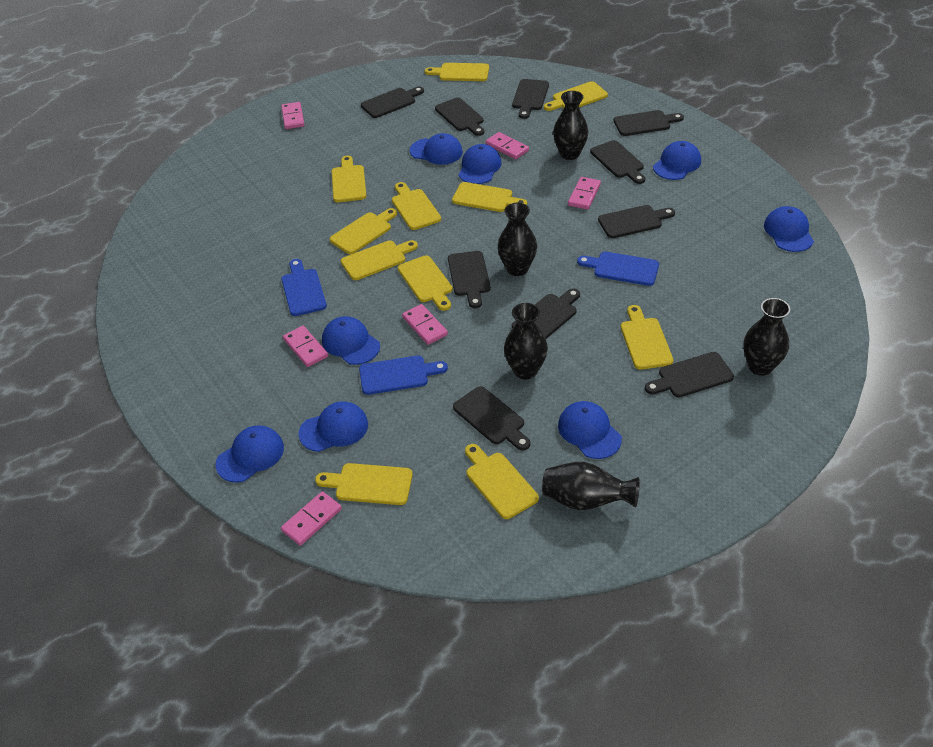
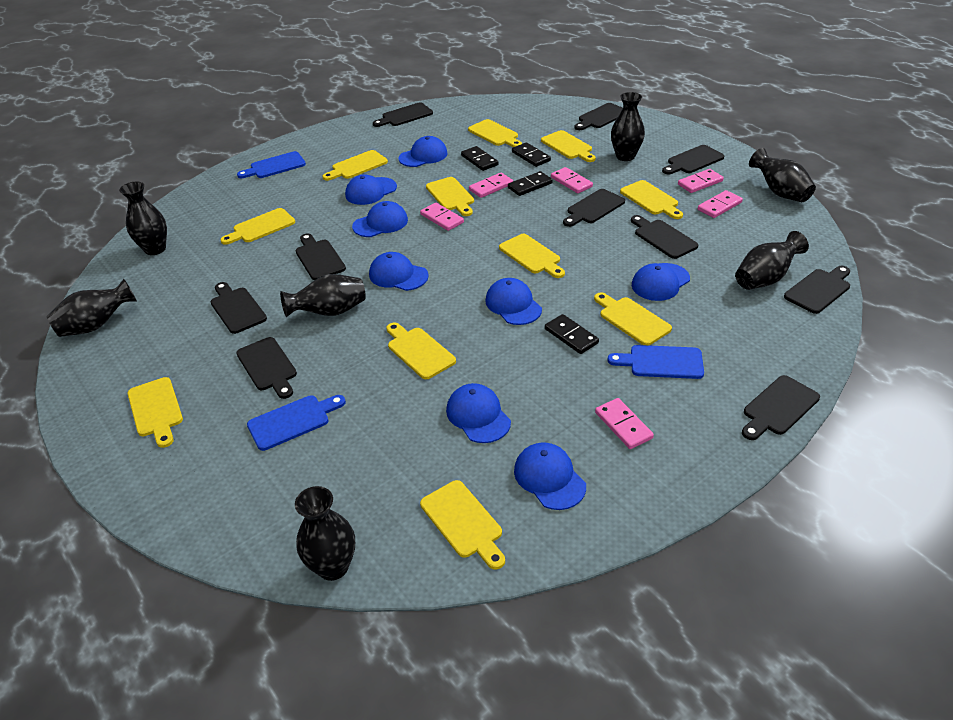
black domino: 0 -> 4
black vase: 5 -> 7

